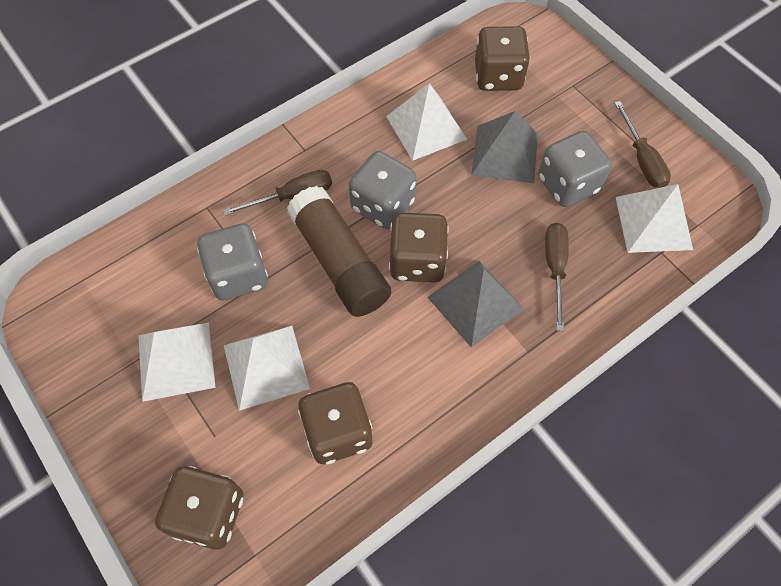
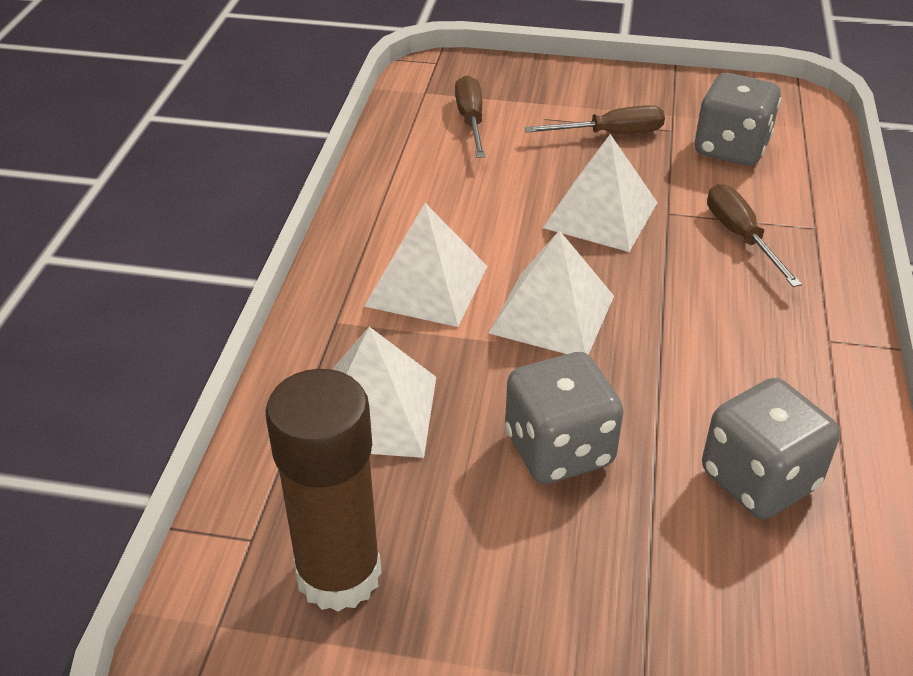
brown dice: 4 -> 0
grey pyramid: 2 -> 0

